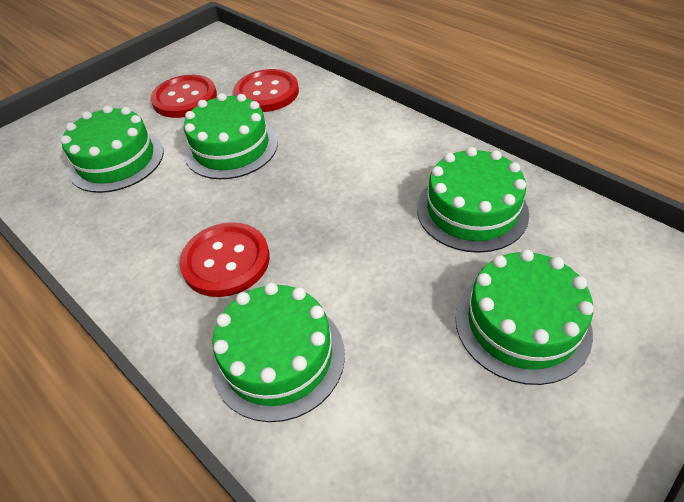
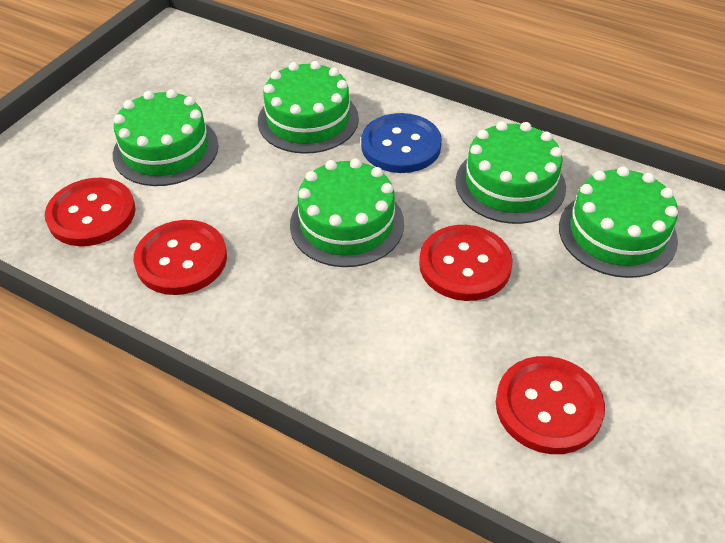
blue button: 0 -> 1
red button: 3 -> 4

